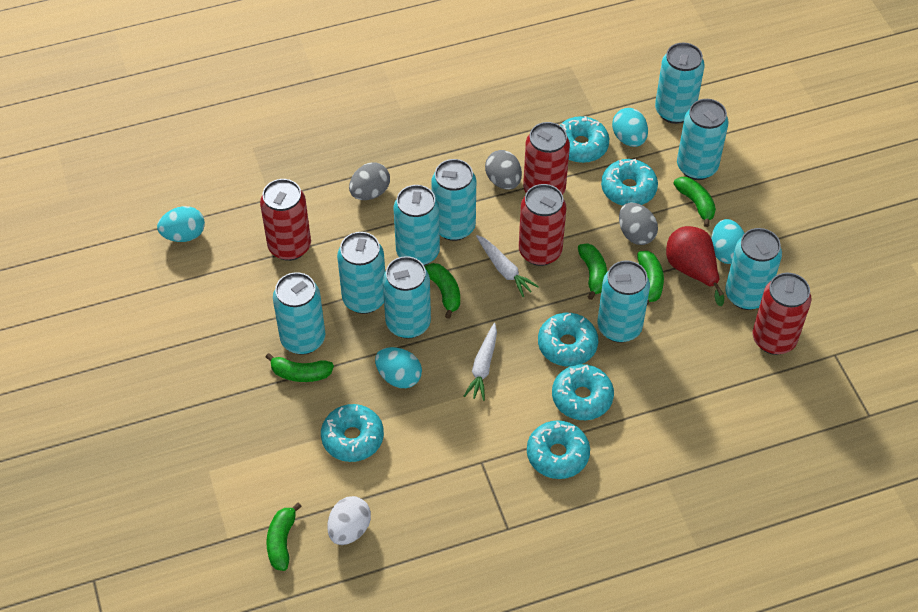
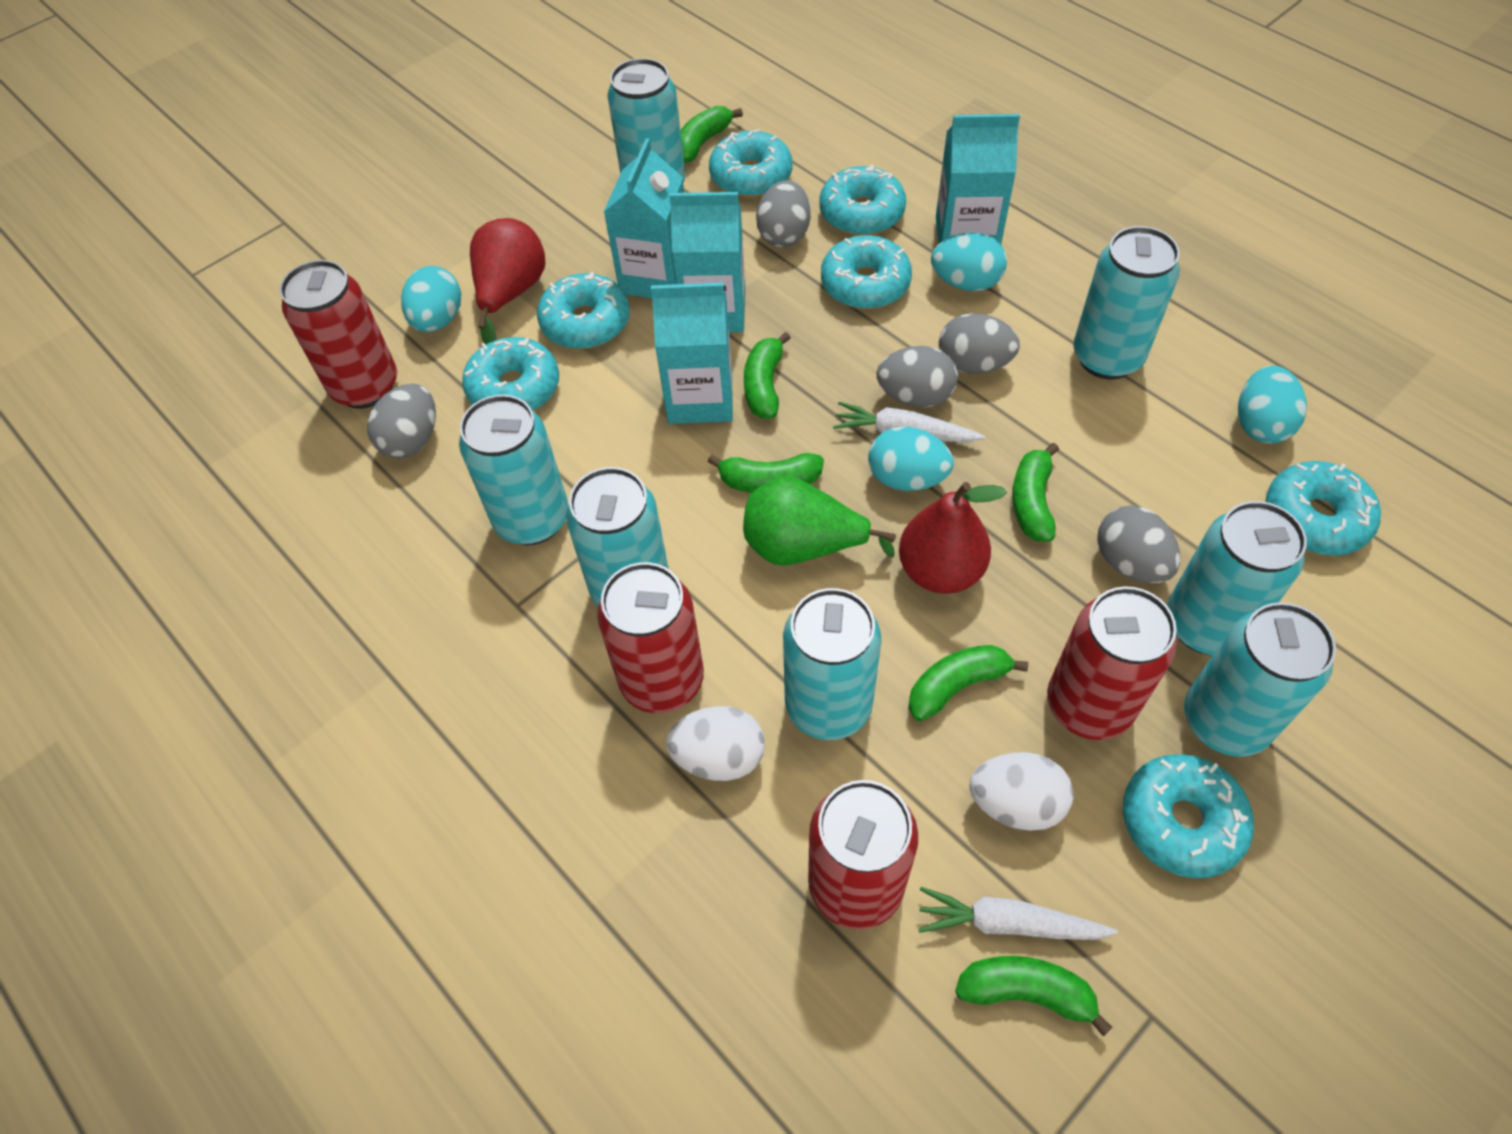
green pear: 0 -> 1
grey egg: 3 -> 5
red pear: 1 -> 2
turquoise can: 9 -> 7
turquoise carton: 0 -> 4
turquoise donut: 6 -> 7
white egg: 1 -> 2

